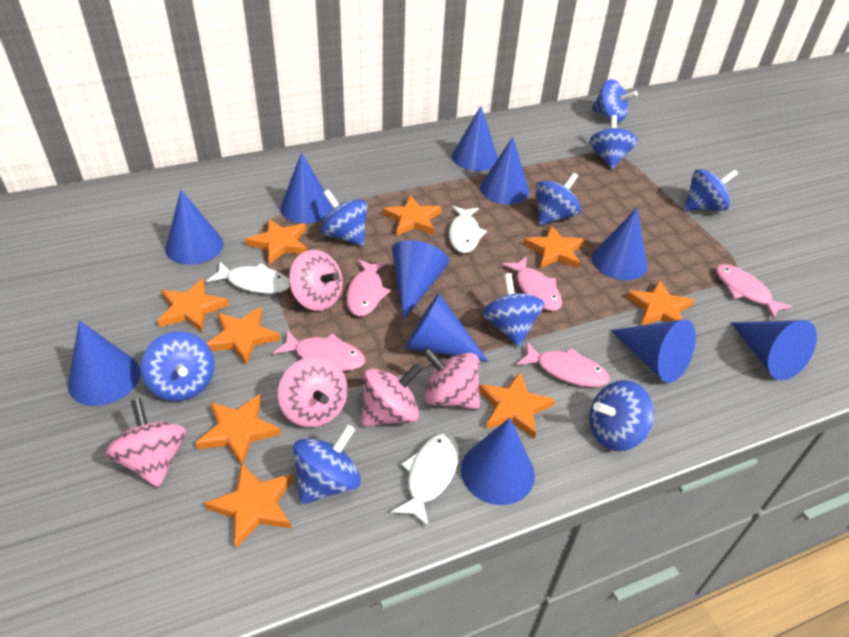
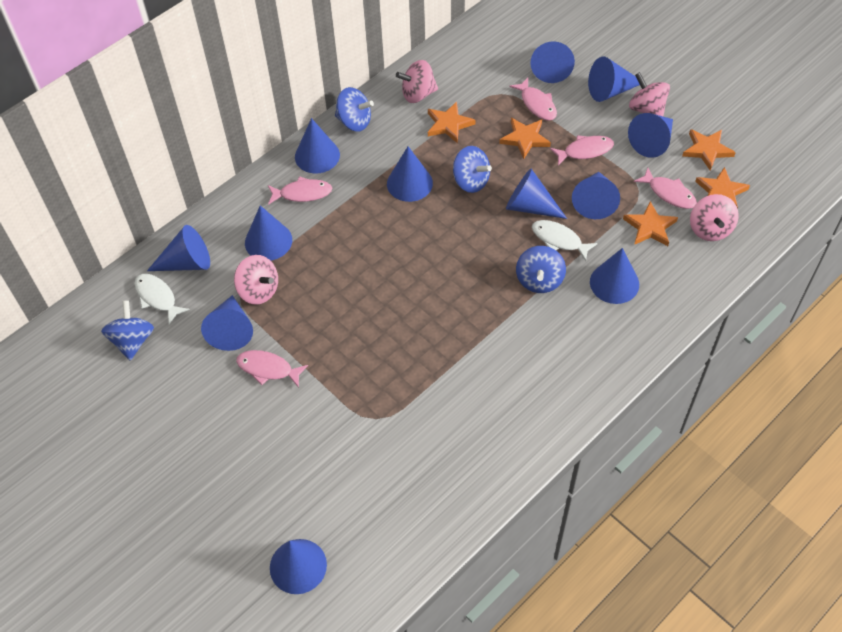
blue cone: 11 -> 12
blue spinning top: 9 -> 4
orange star: 9 -> 5
pink spinning top: 5 -> 4
white fish: 3 -> 2

